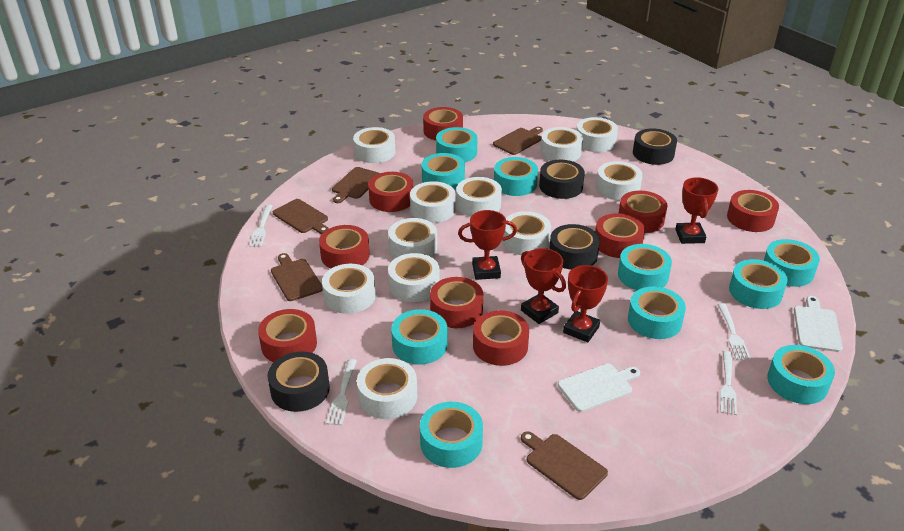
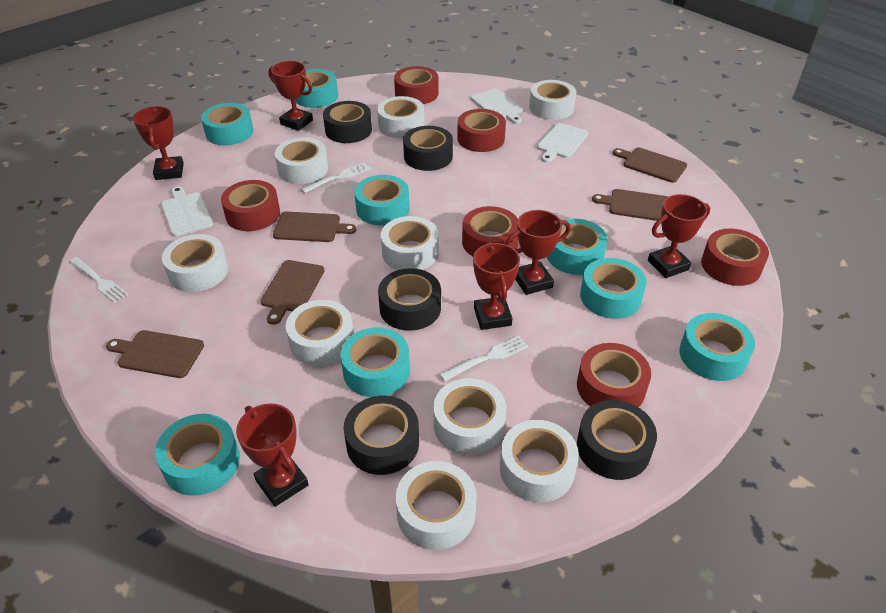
black tape: 4 -> 5
red tape: 9 -> 6
red trophy: 4 -> 6
turquoise tape: 10 -> 8
white cutting board: 2 -> 3
white fork: 4 -> 3
white tape: 11 -> 9

